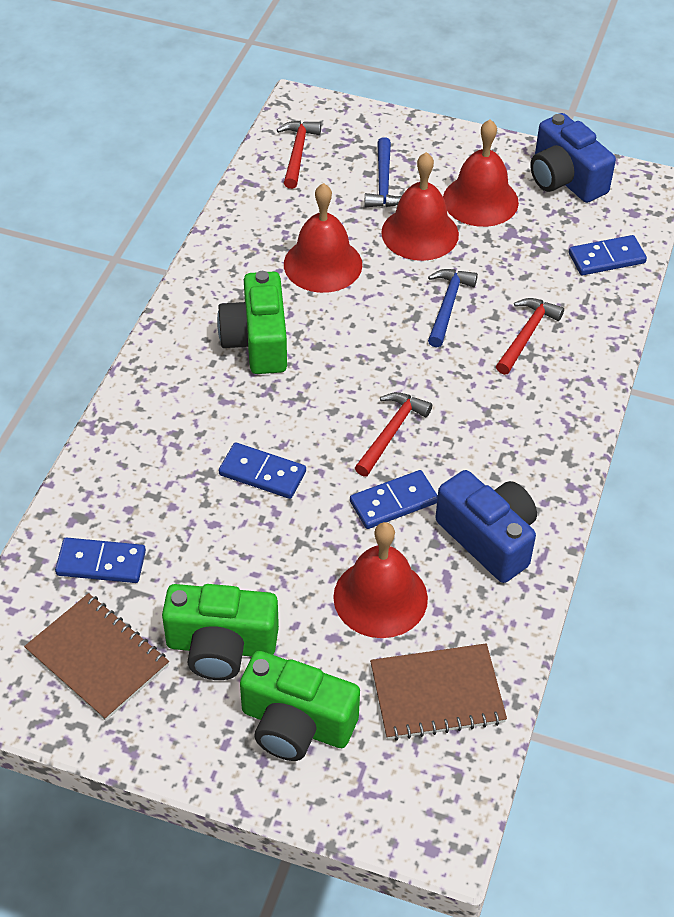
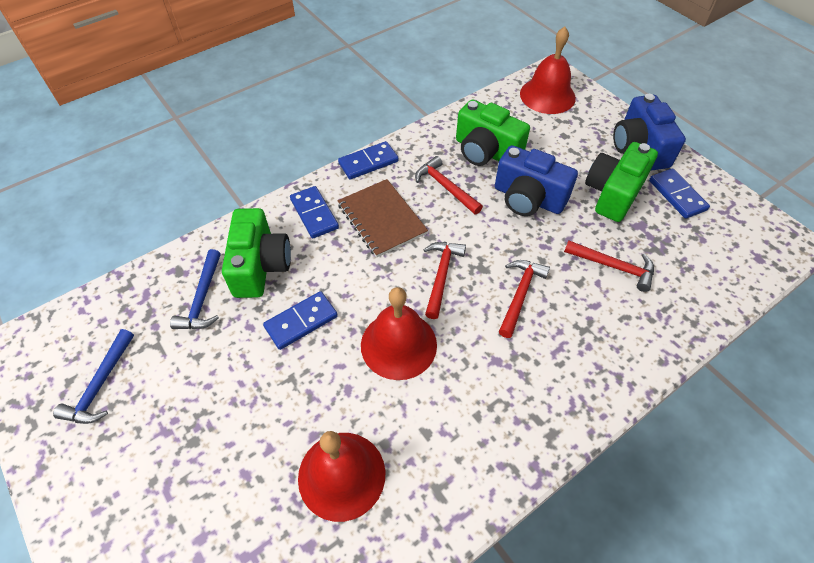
brown notebook: 2 -> 1
red bell: 4 -> 3
red hammer: 3 -> 4

